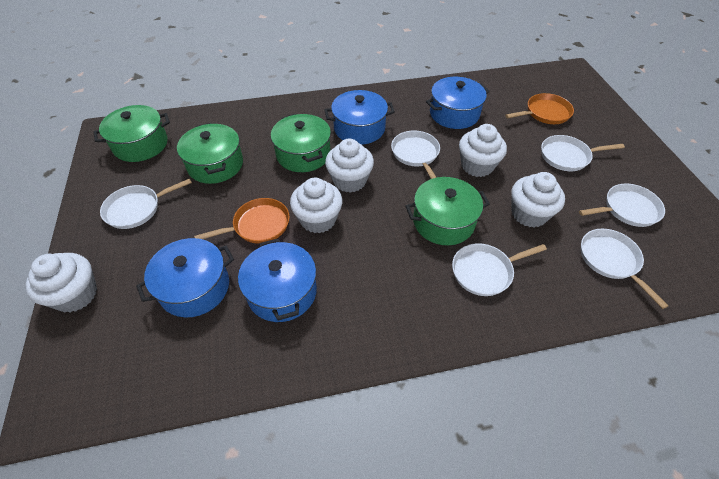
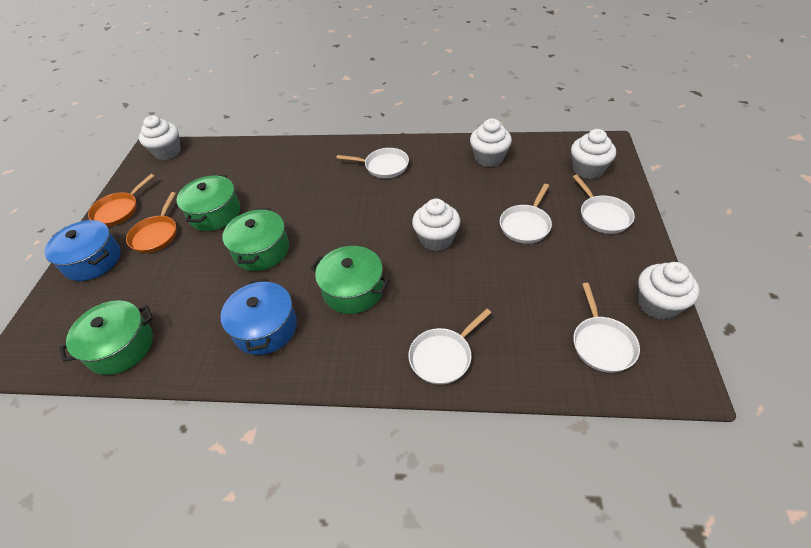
blue pot: 4 -> 2
white pan: 6 -> 5

